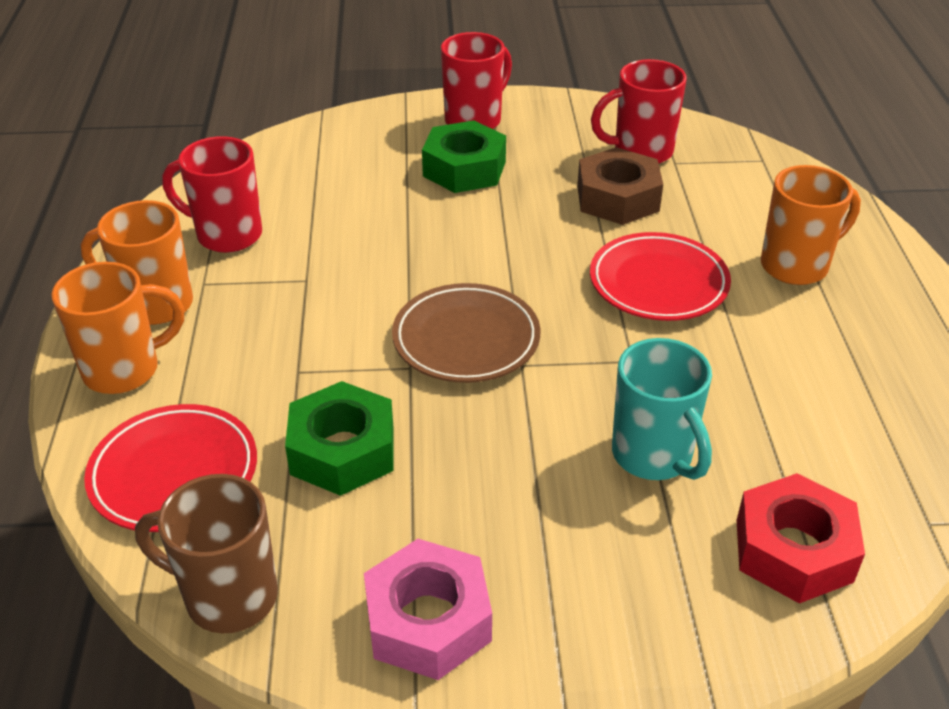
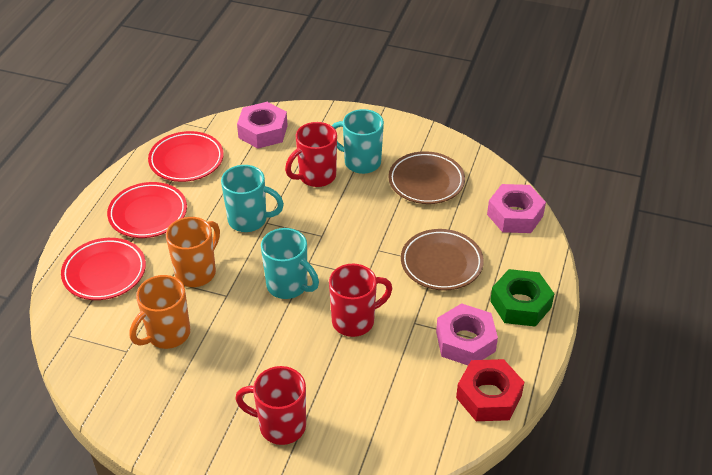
brown mug: 1 -> 0
brown nut: 1 -> 0
brown plate: 1 -> 2
green nut: 2 -> 1
orange mug: 3 -> 2
pink nut: 1 -> 3
red plate: 2 -> 3
turquoise mug: 1 -> 3

